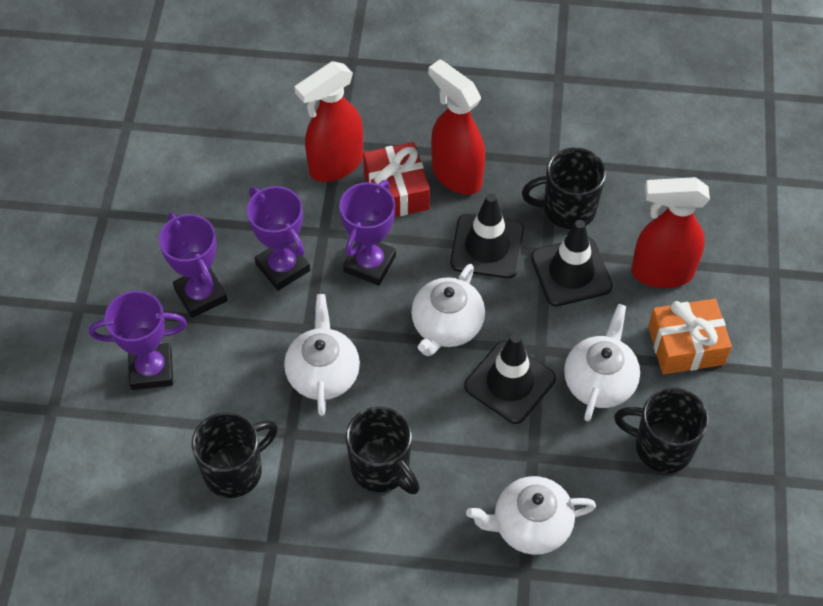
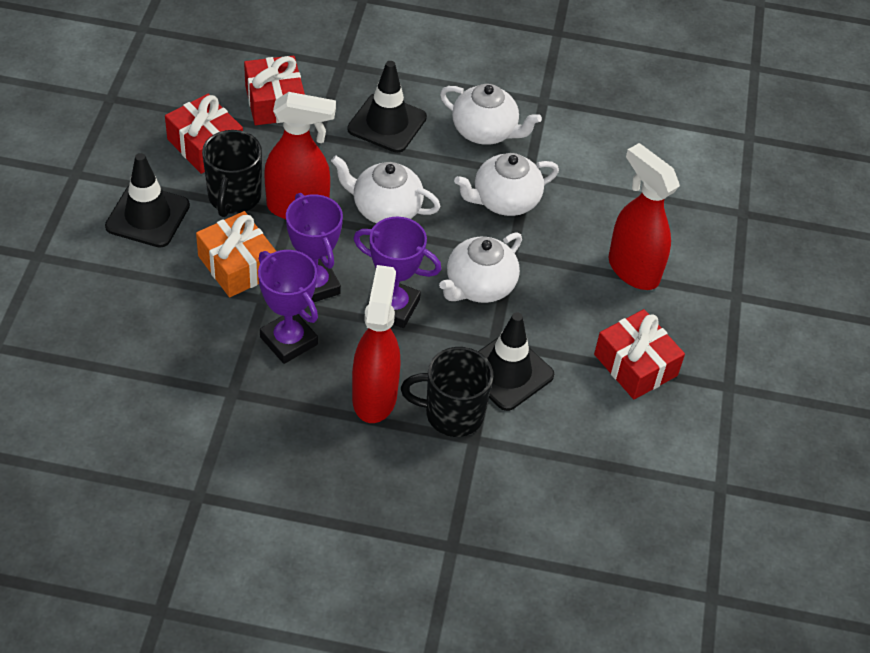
black mug: 4 -> 2
purple trophy: 4 -> 3
red gift: 1 -> 3

